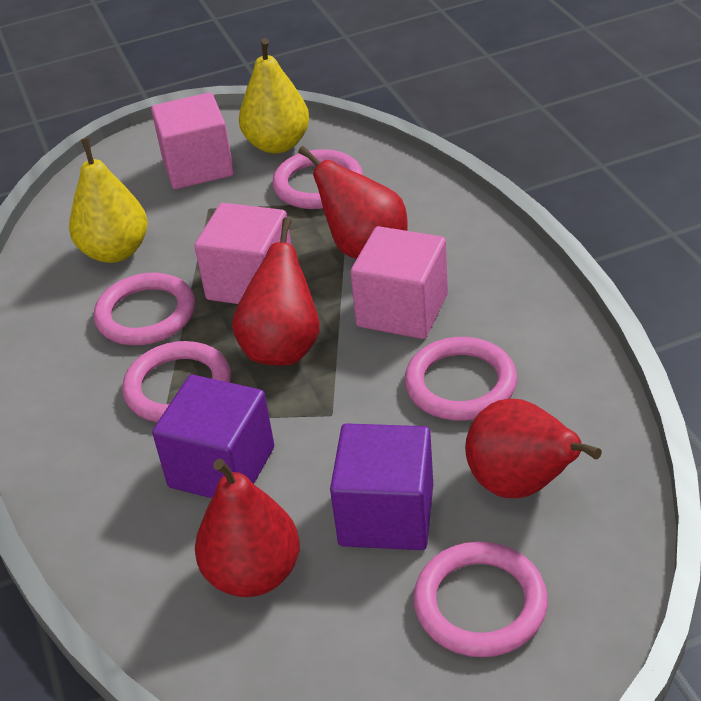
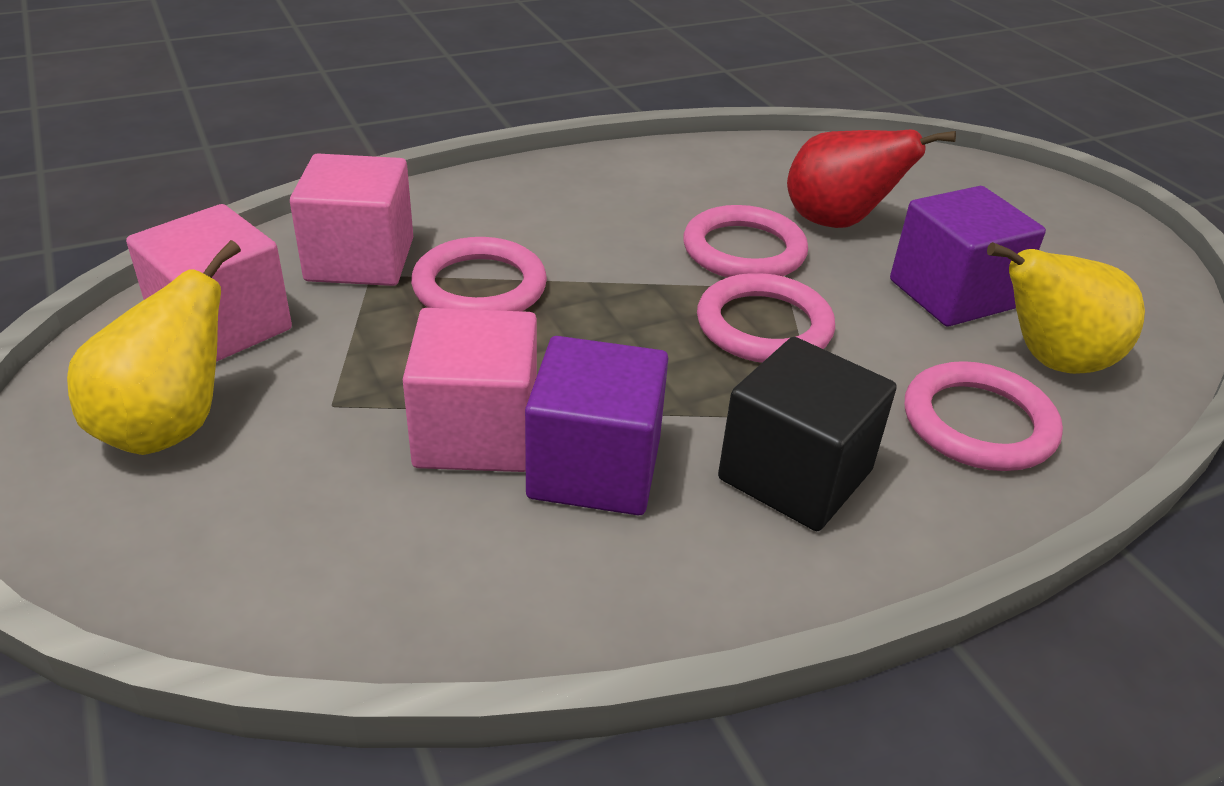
black cube: 0 -> 1
pink ring: 5 -> 4
red pear: 4 -> 1

